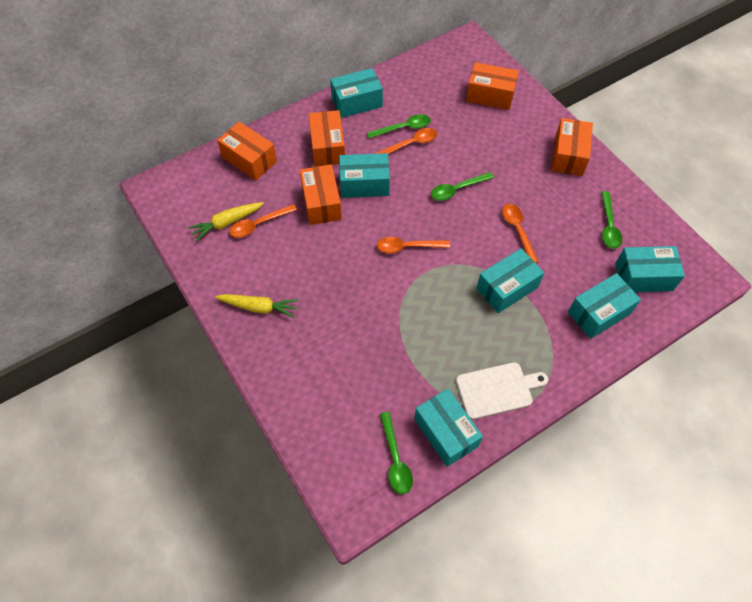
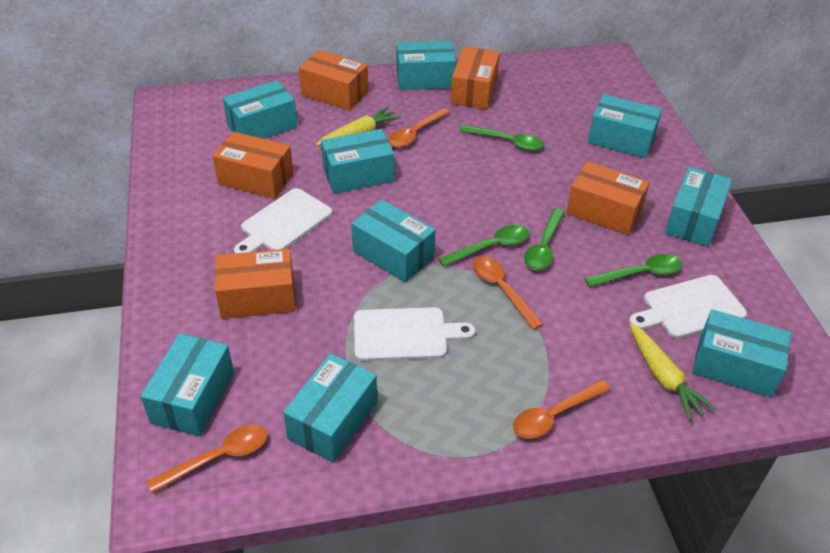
turquoise box: 6 -> 9
white cutting board: 1 -> 3

